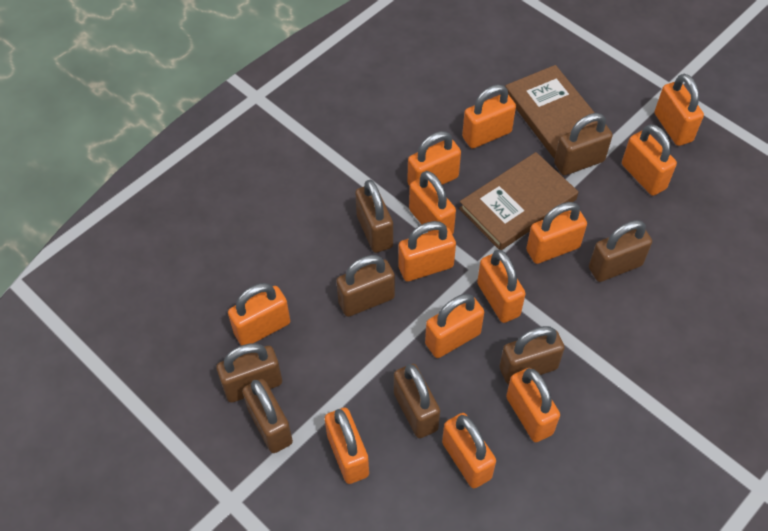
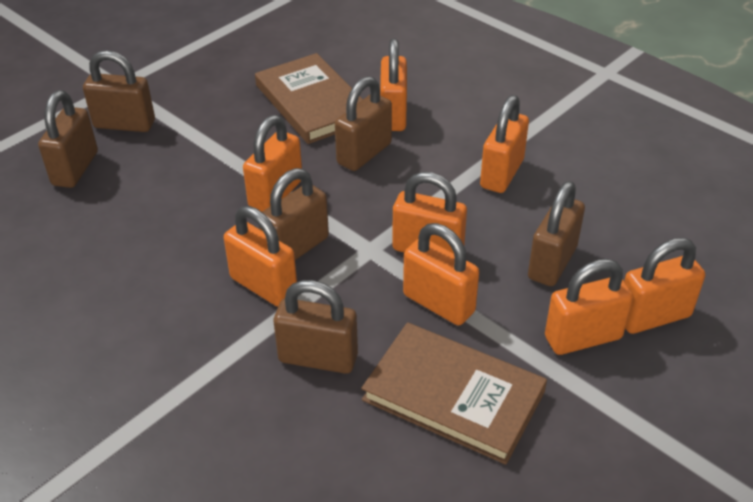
brown padlock: 8 -> 6
orange padlock: 13 -> 8

